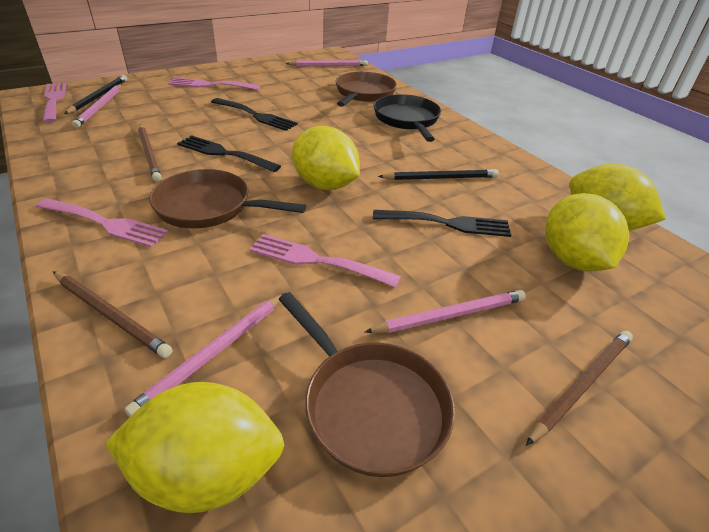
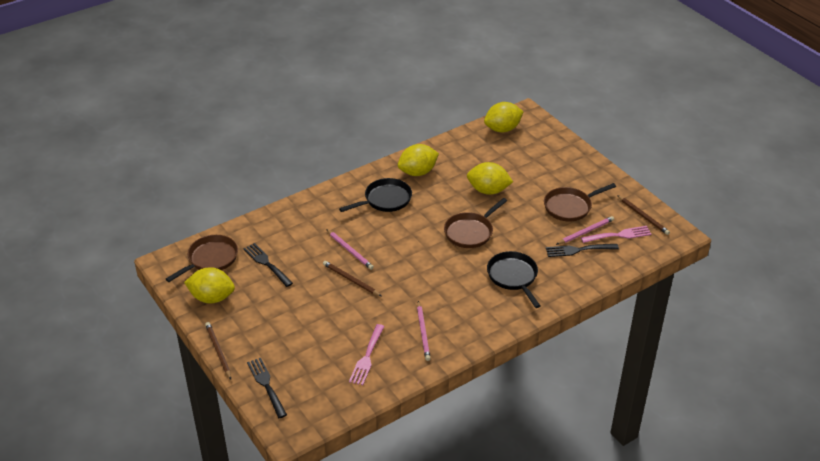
black pan: 1 -> 2
black pencil: 2 -> 0
pink fork: 4 -> 2
pink pencil: 4 -> 3

